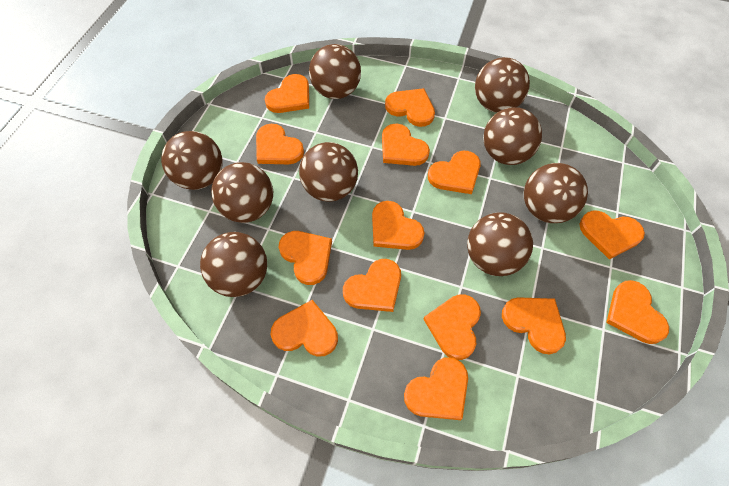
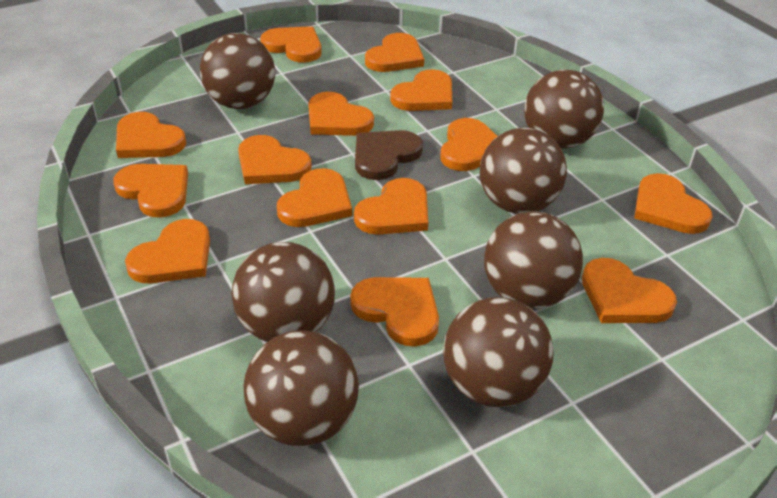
brown ball: 9 -> 7
brown heart: 0 -> 1

